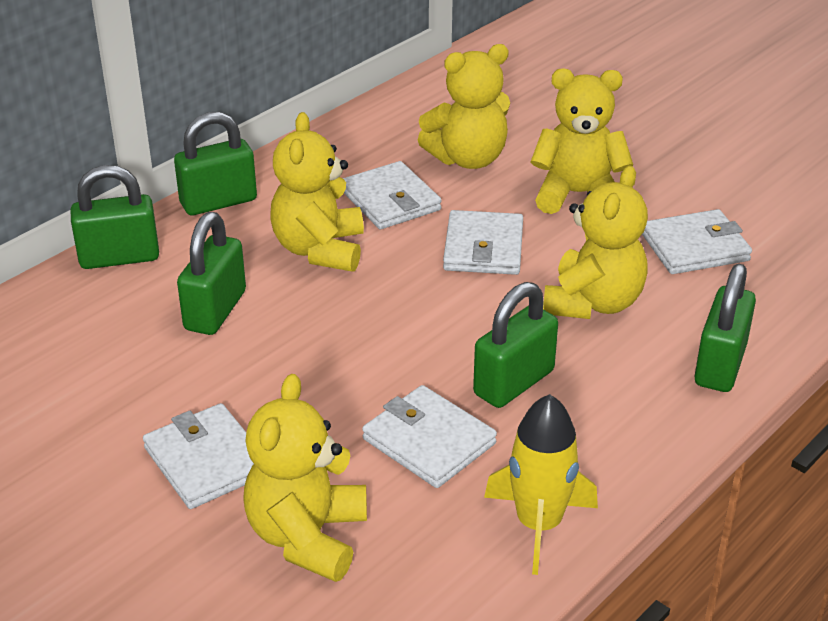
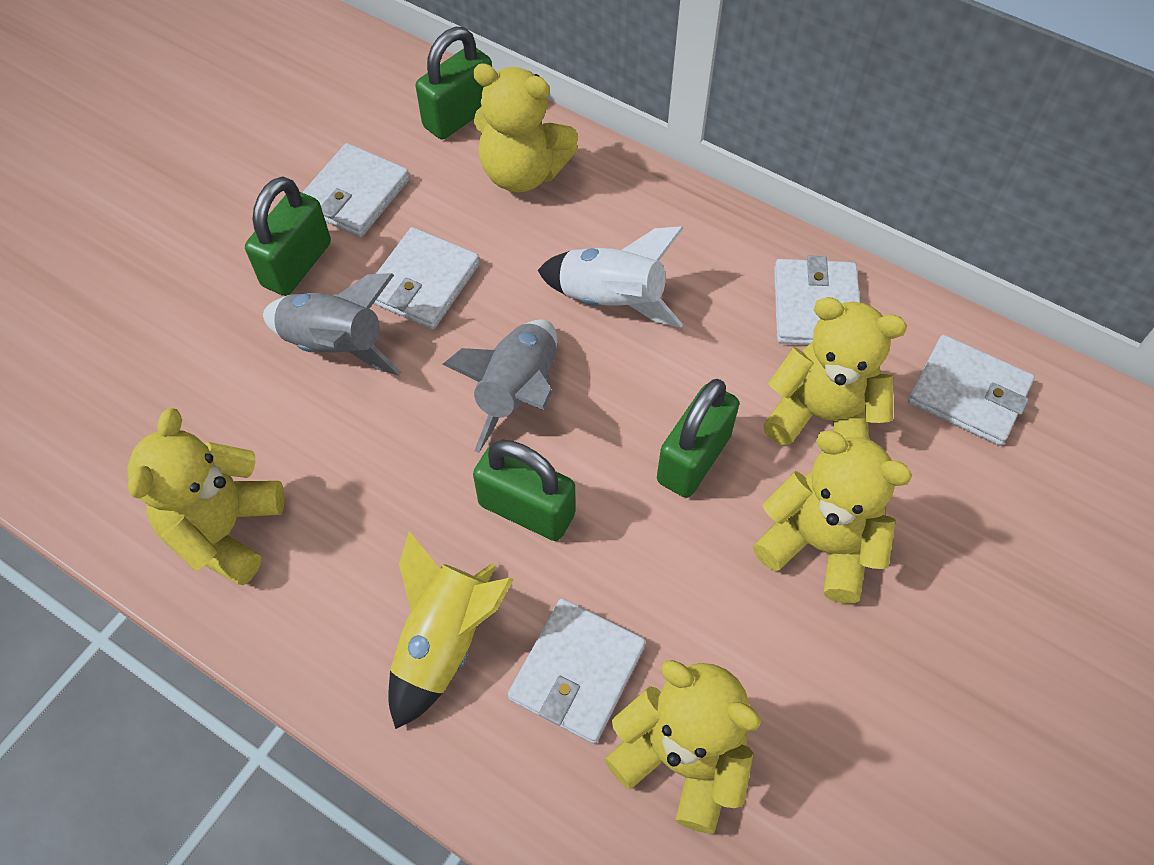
green padlock: 5 -> 4
grey rocket: 0 -> 2
white rocket: 0 -> 1

